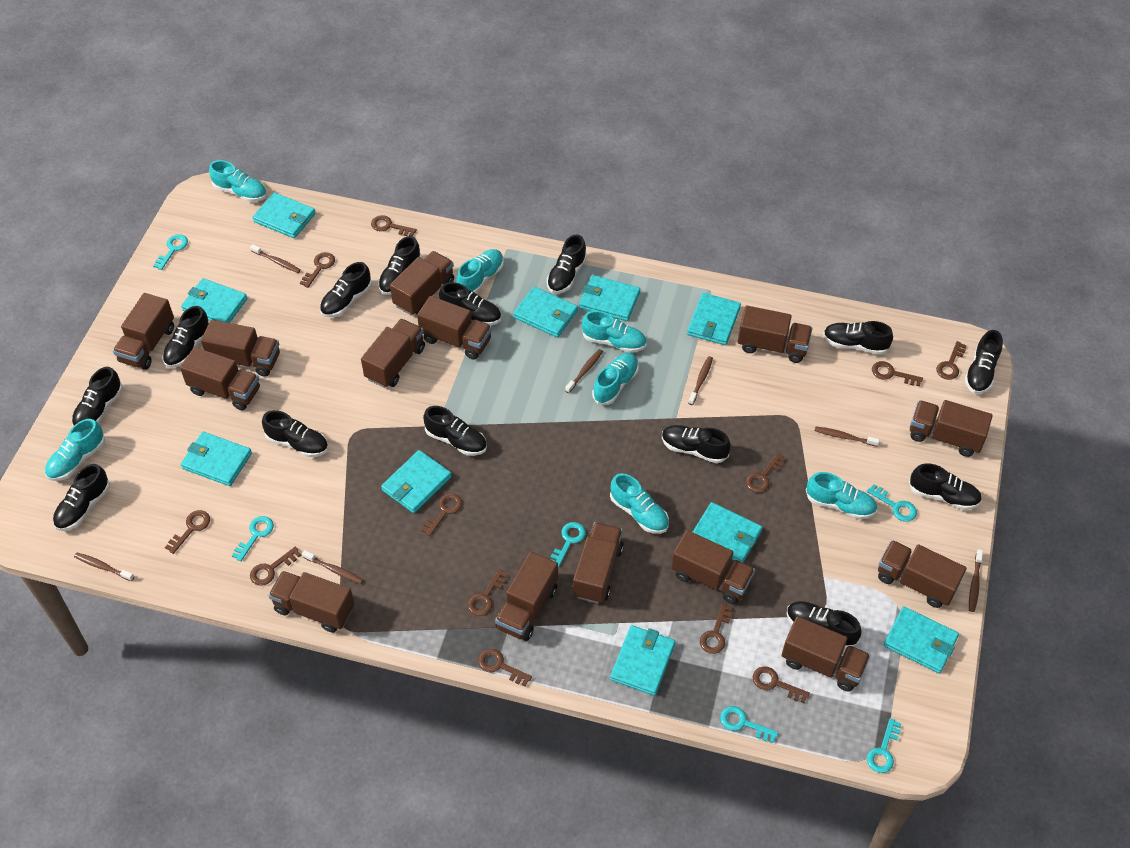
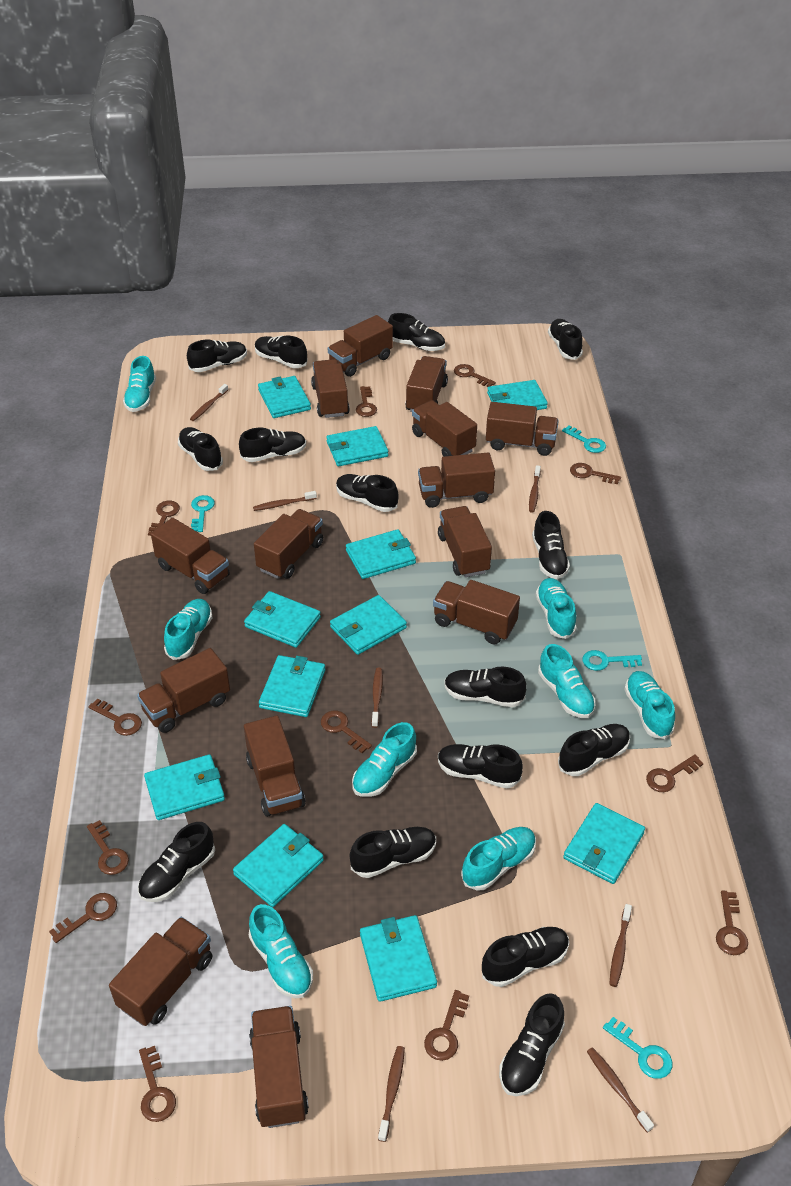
black shoe: 14 -> 15
turquoise key: 6 -> 4
turquoise shoe: 7 -> 8
turquoise wallet: 10 -> 11

